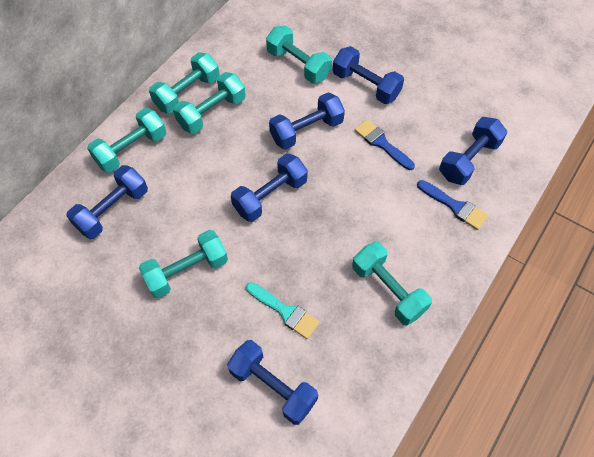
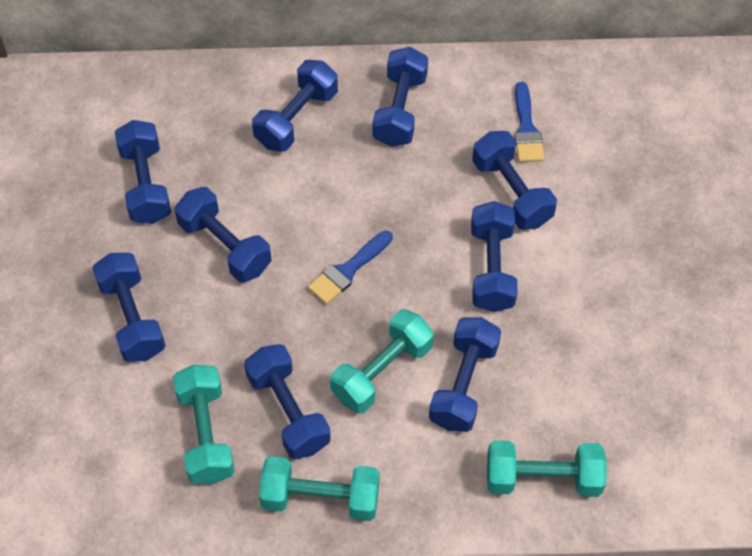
blue dumbbell: 6 -> 9
turquoise brush: 1 -> 0
turquoise dumbbell: 6 -> 4

